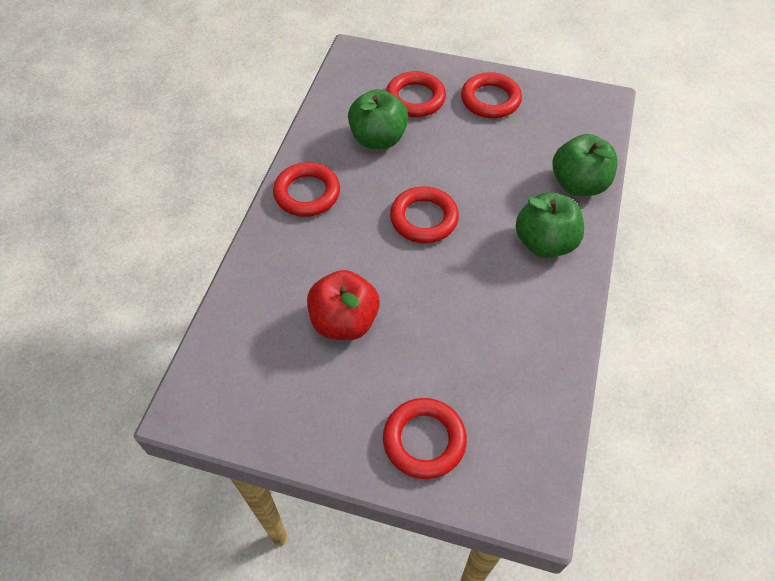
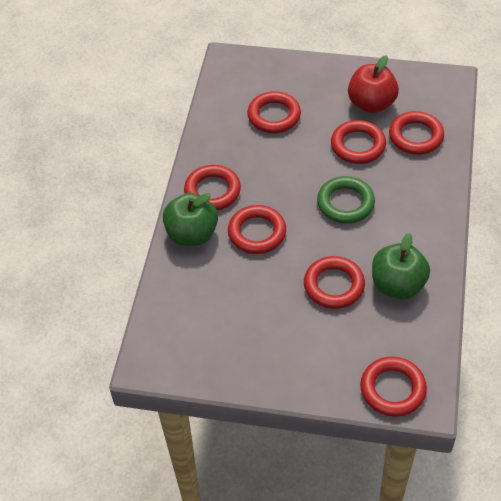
green apple: 3 -> 2
green ring: 0 -> 1
red ring: 5 -> 7

